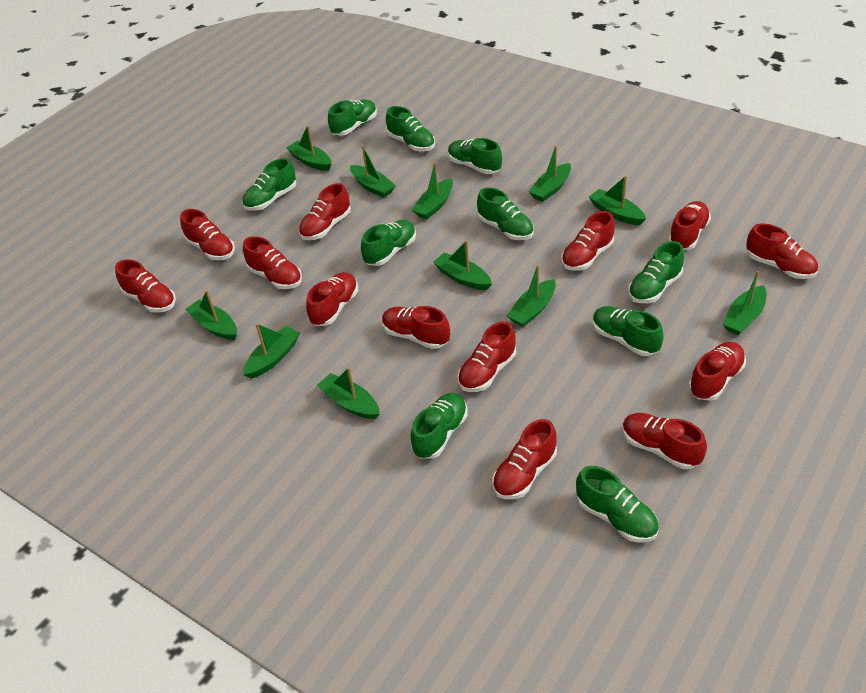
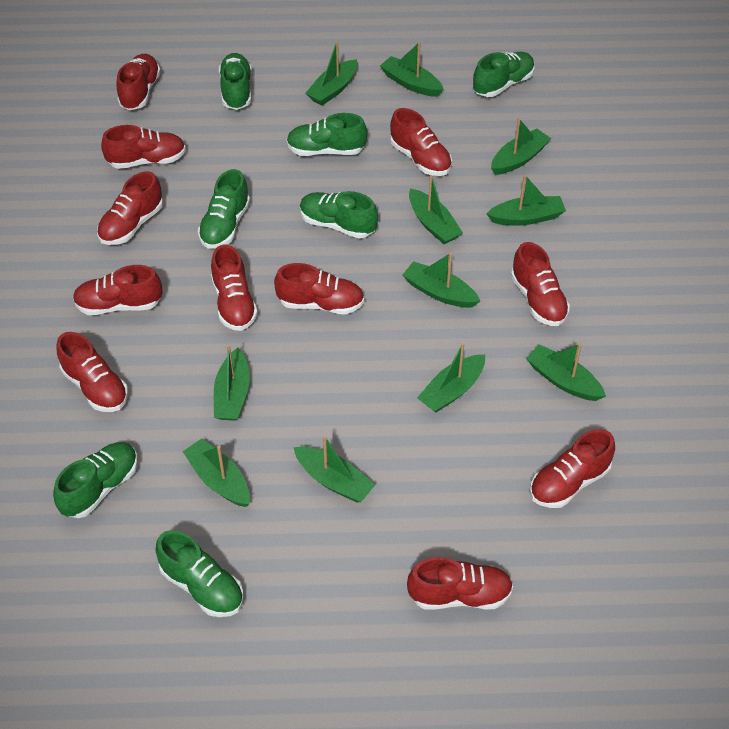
green shoe: 10 -> 7
red shoe: 13 -> 11

